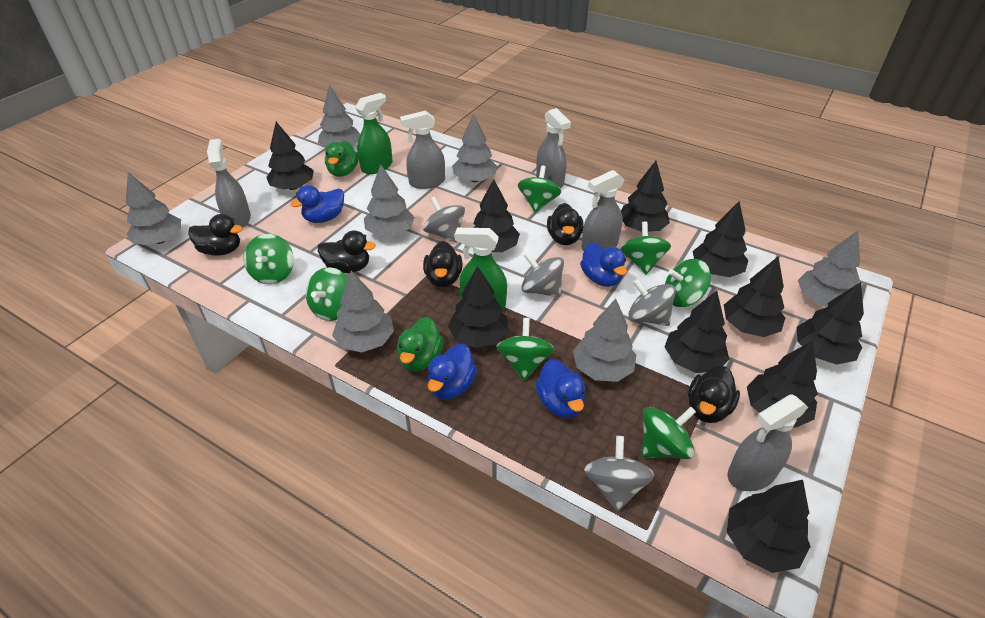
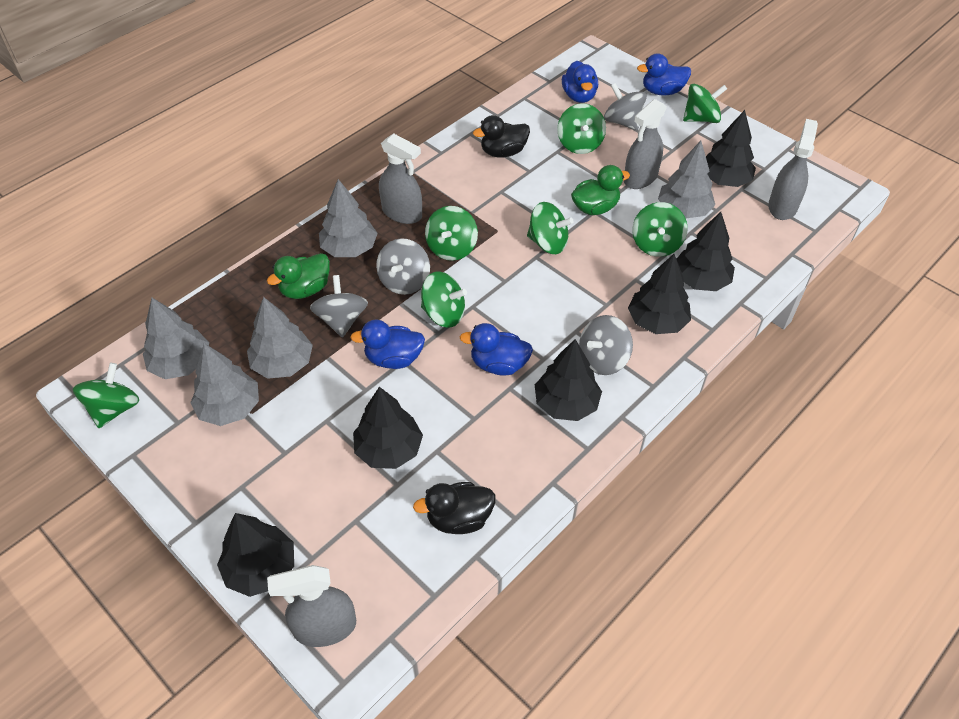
black duck: 5 -> 2
black tree: 10 -> 6
green spray bottle: 2 -> 0
grey spray bottle: 5 -> 4
grey tree: 7 -> 5

